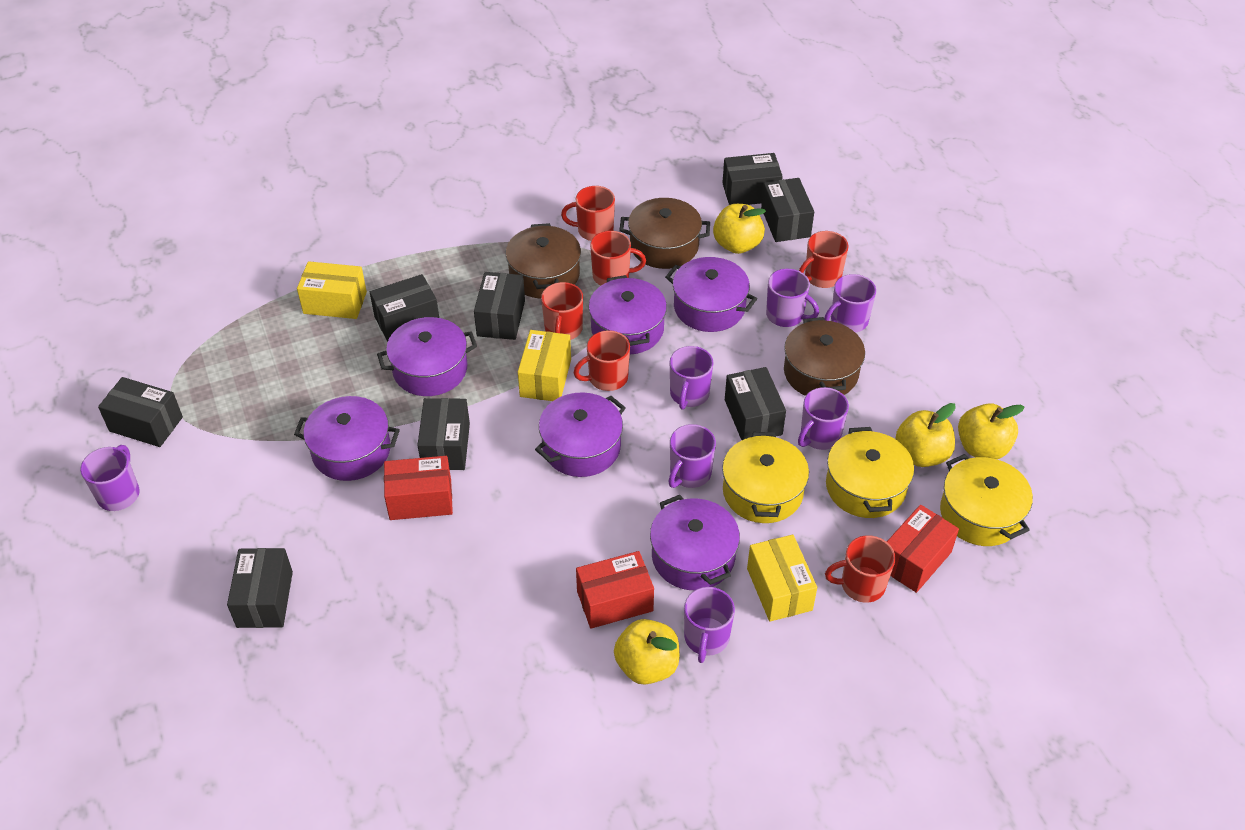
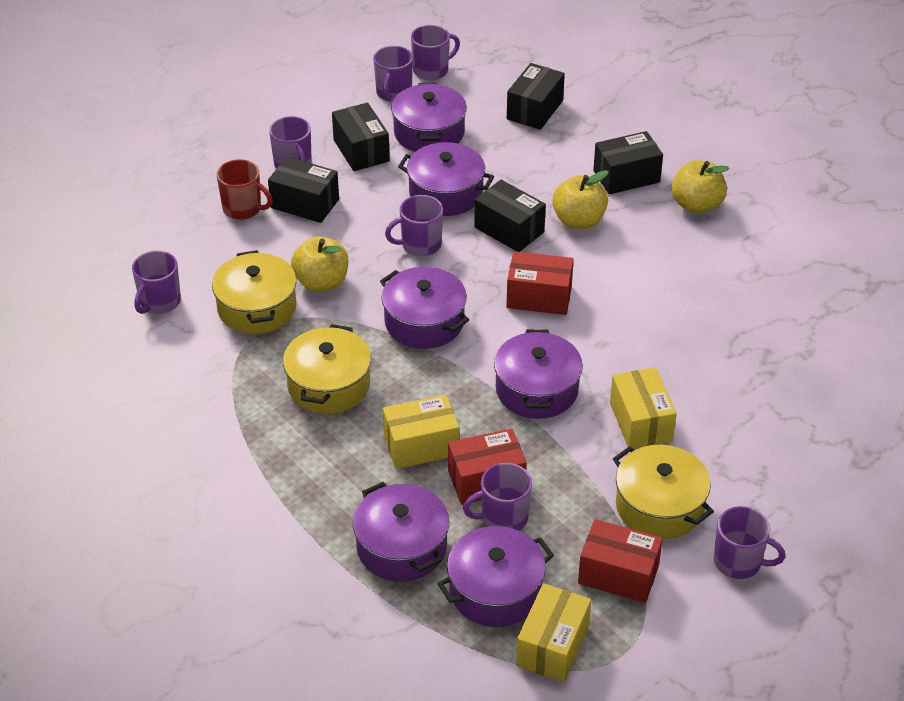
black box: 8 -> 5
brown pot: 3 -> 0
red mug: 6 -> 1
yellow apple: 4 -> 3

